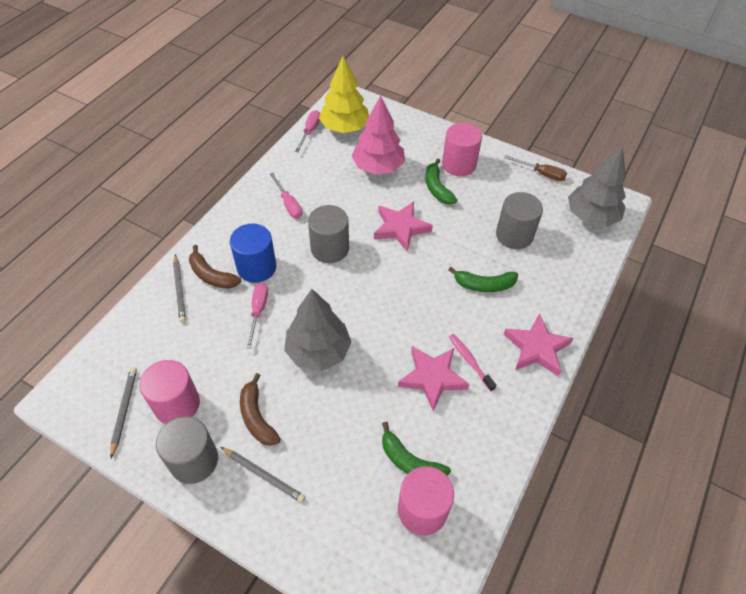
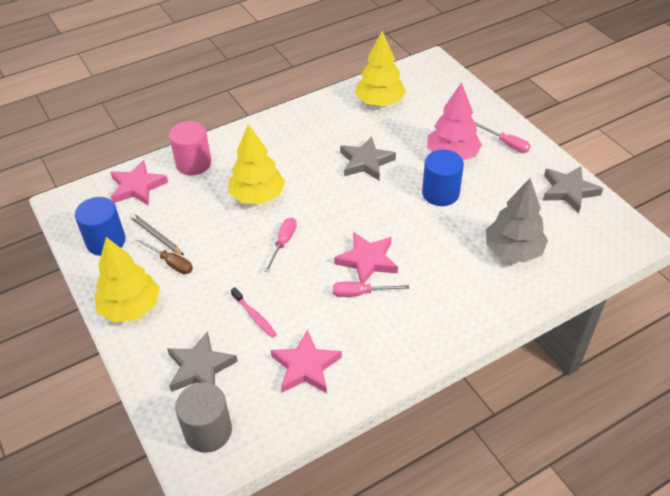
blue cylinder: 1 -> 2
brown banana: 2 -> 0
green banana: 3 -> 0
grey cylinder: 3 -> 1
grey pencil: 3 -> 1
grey star: 0 -> 3
grey tree: 2 -> 1
pink cylinder: 3 -> 1
yellow tree: 1 -> 3

